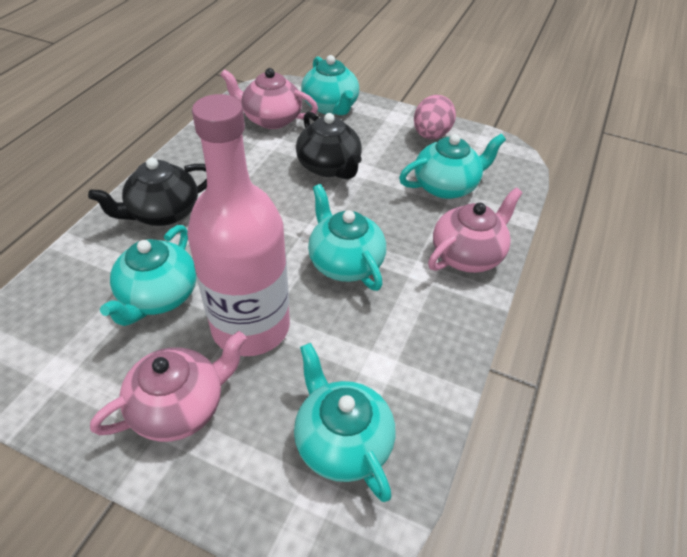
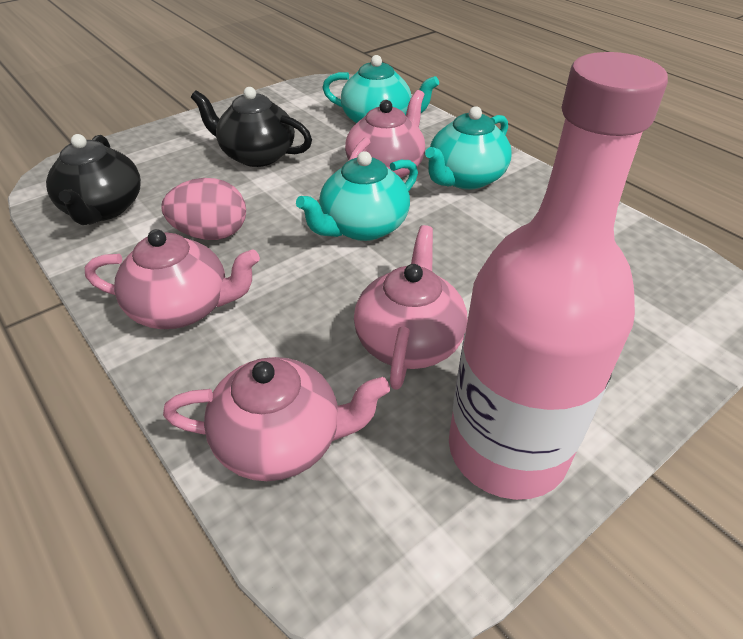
pink teapot: 3 -> 4
turquoise teapot: 5 -> 3

